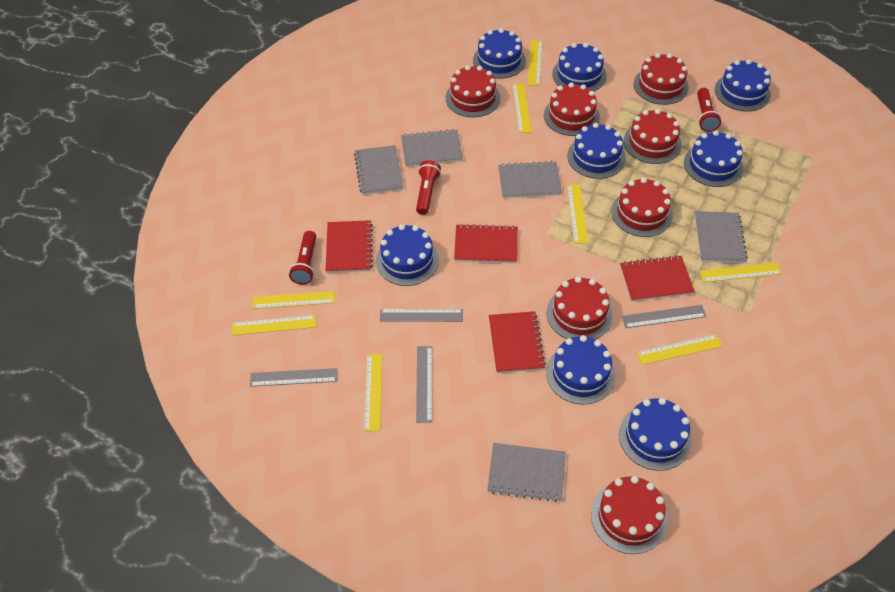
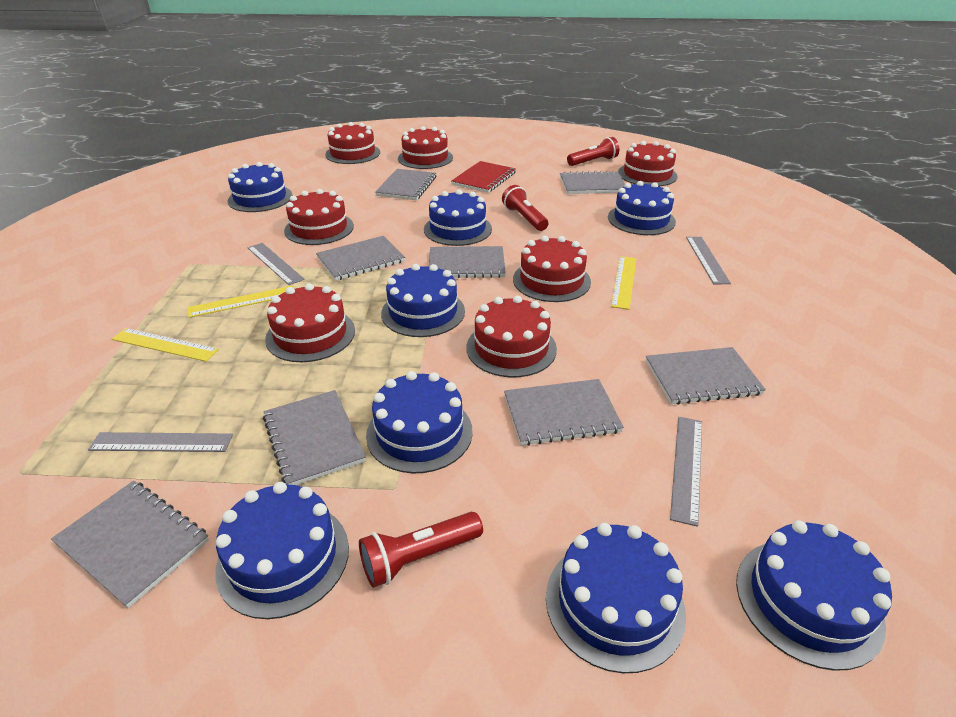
grey notebook: 5 -> 8
red notebook: 4 -> 1
yellow ruler: 8 -> 3

